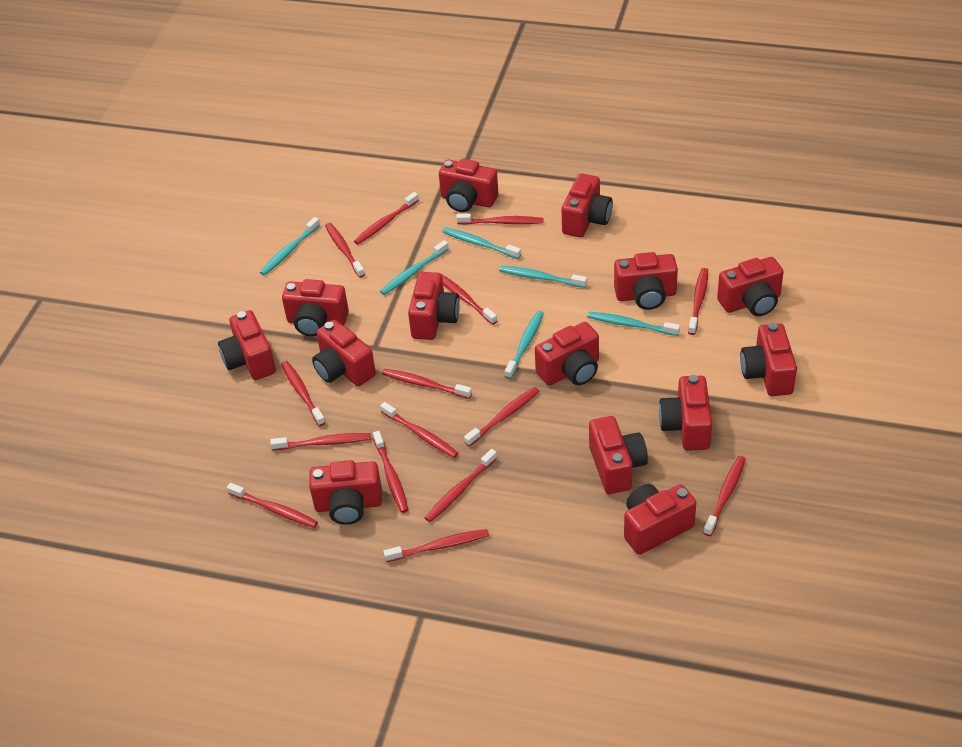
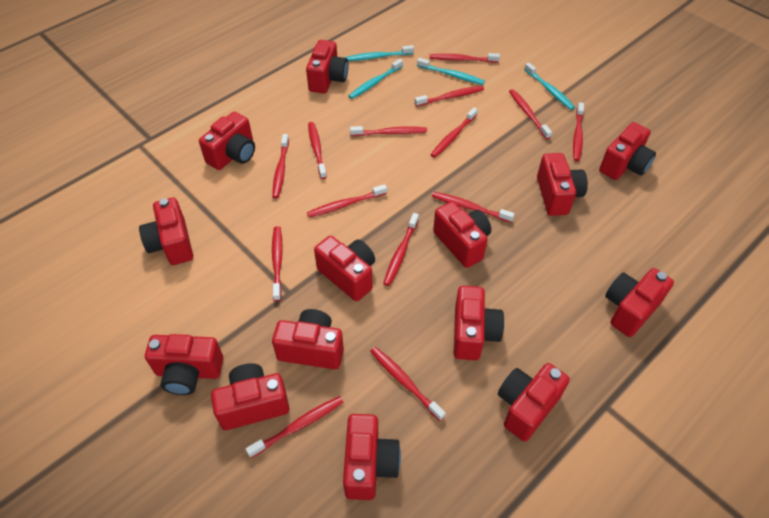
red toothbrush: 15 -> 14
turquoise toothbrush: 6 -> 4

